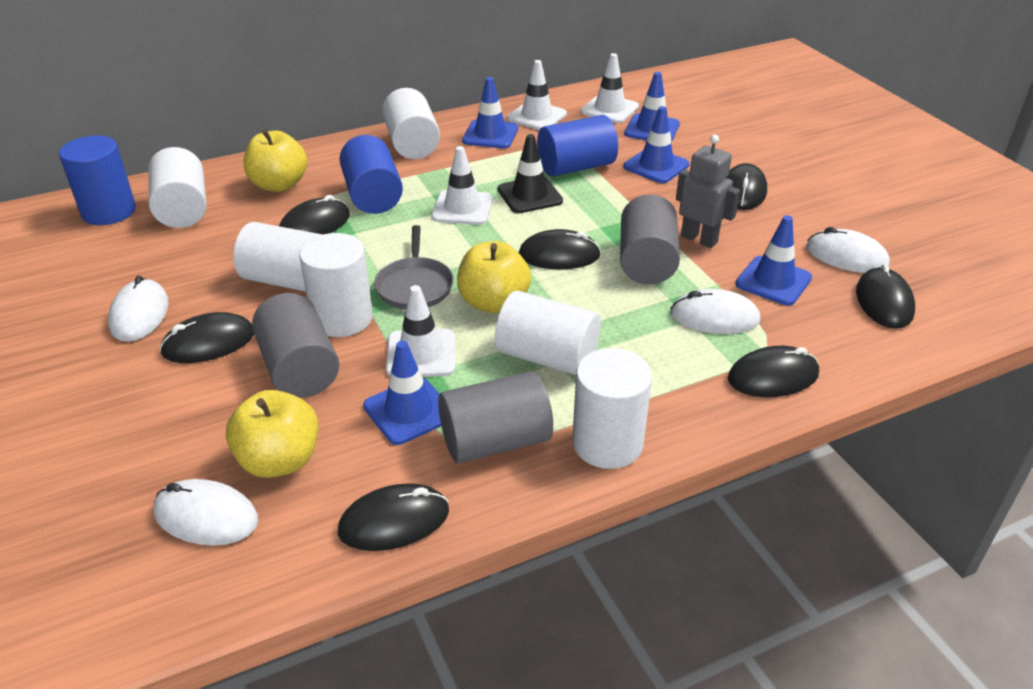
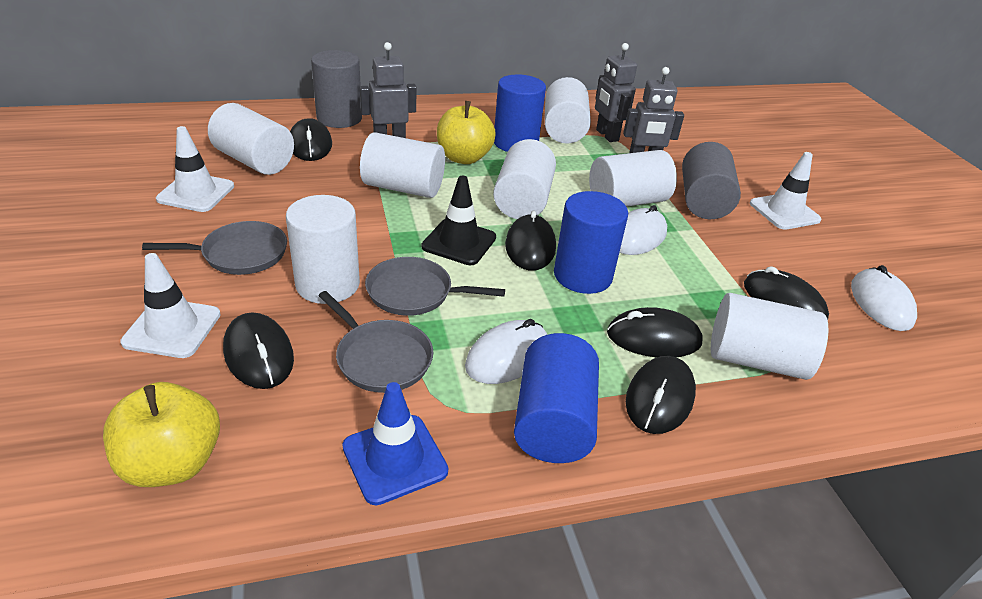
black mouse: 7 -> 6
blue traffic cone: 5 -> 1
grey cylinder: 3 -> 2
grey pan: 1 -> 3
grey robot: 1 -> 3
white cylinder: 6 -> 7
white mouse: 4 -> 3
white traffic cone: 4 -> 3
yellow apple: 3 -> 2

